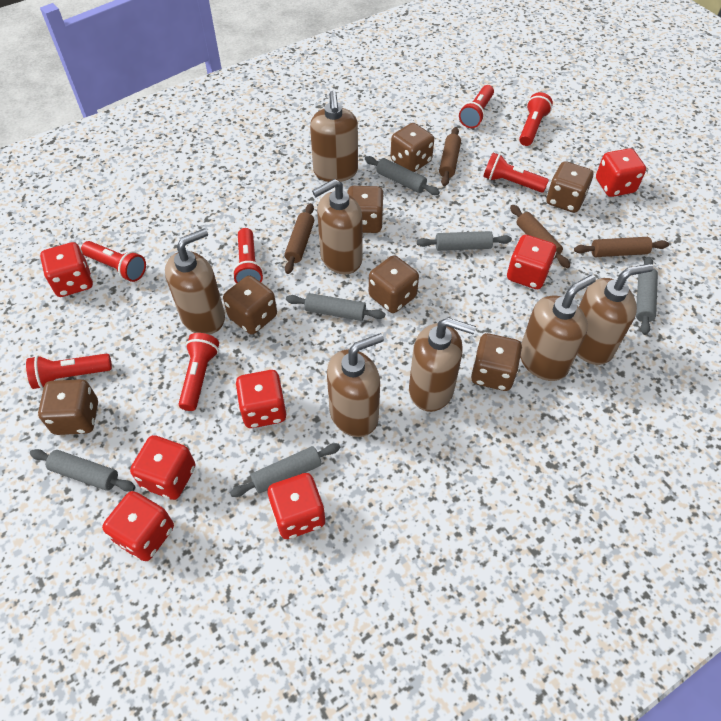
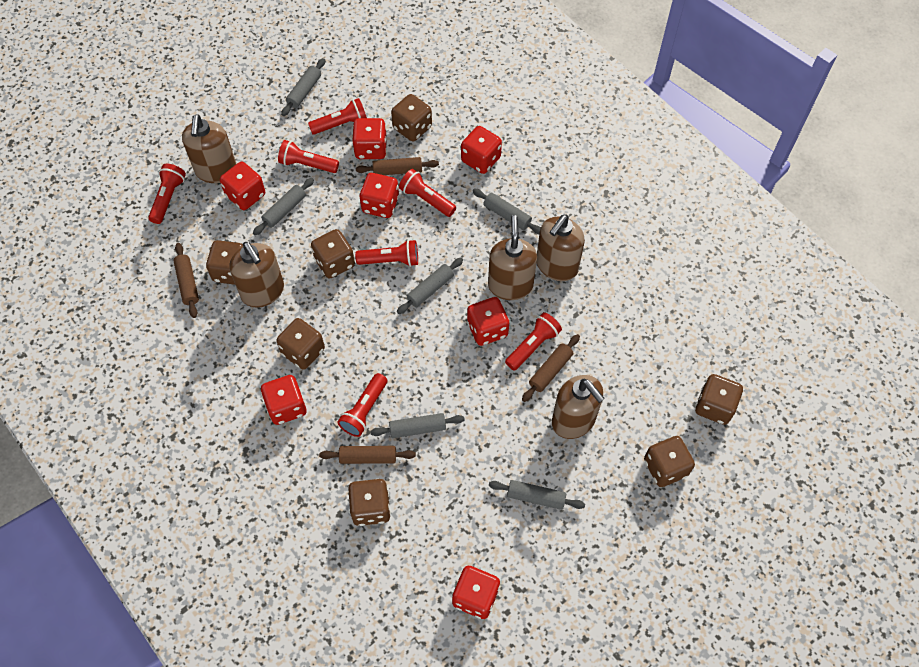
brown soap dispenser: 7 -> 5

